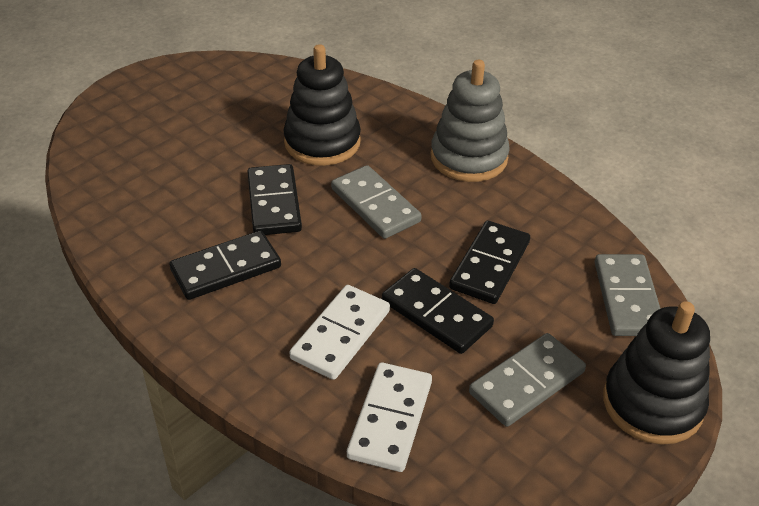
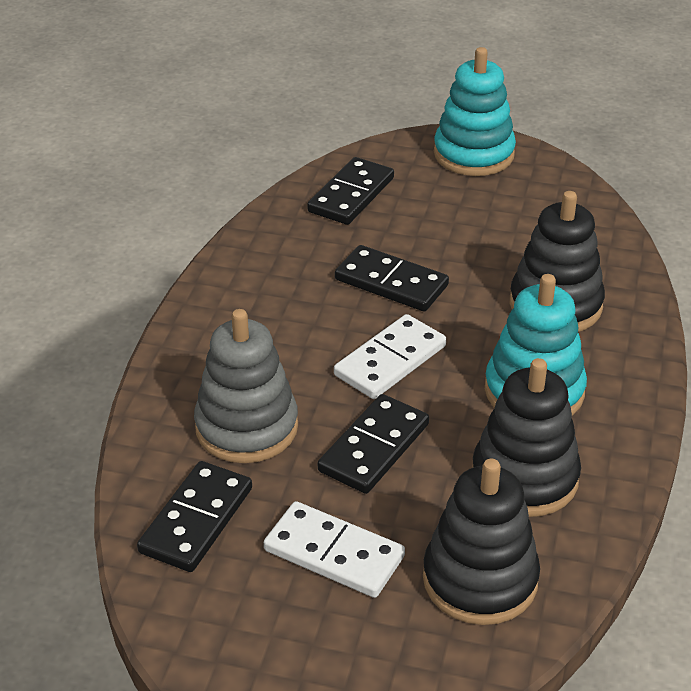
black stacking toy: 2 -> 3
grey domino: 3 -> 0
turquoise stacking toy: 0 -> 2

